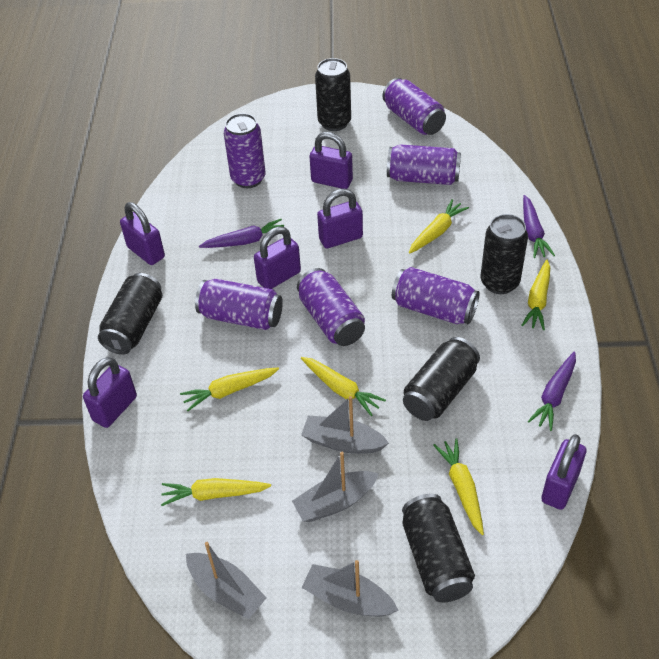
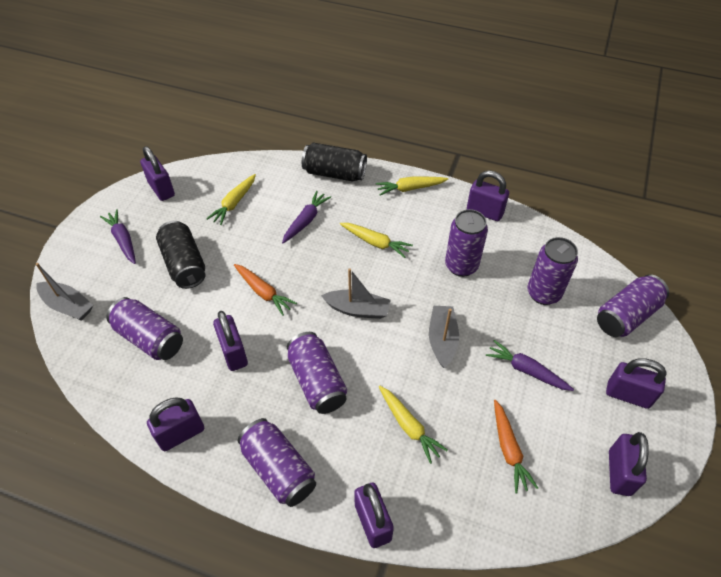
black can: 5 -> 2
grey boat: 4 -> 3
orange carrot: 0 -> 2
purple padlock: 6 -> 7
yellow carrot: 6 -> 4

